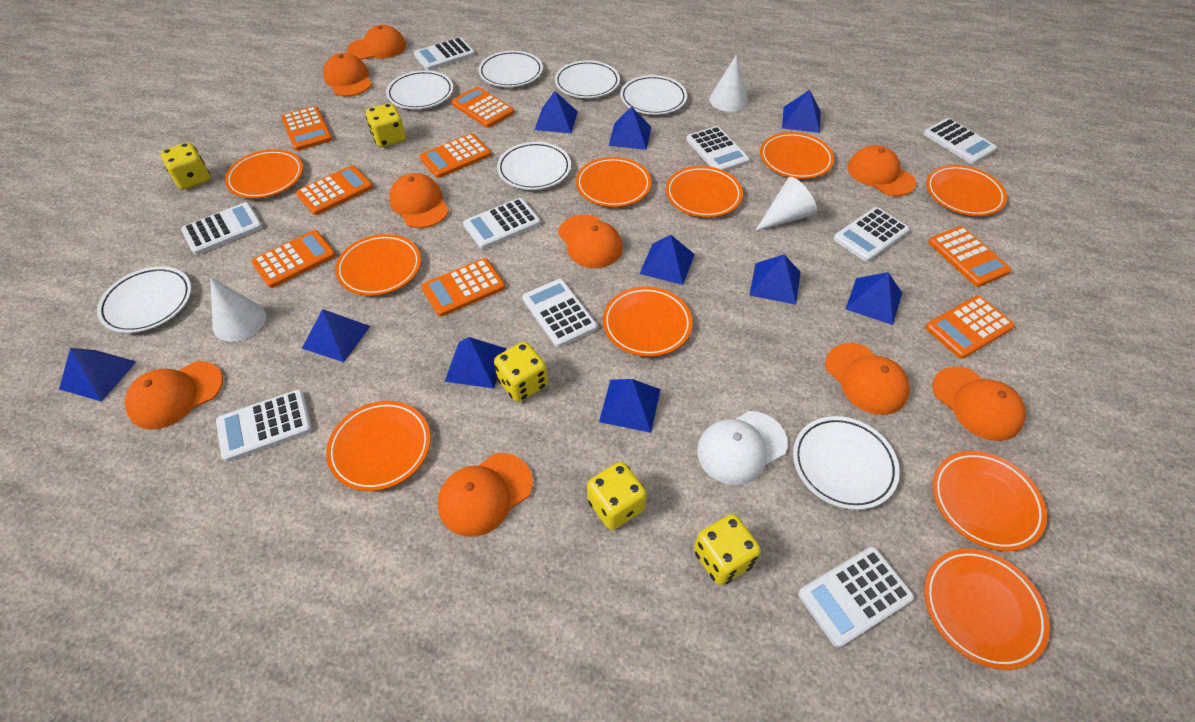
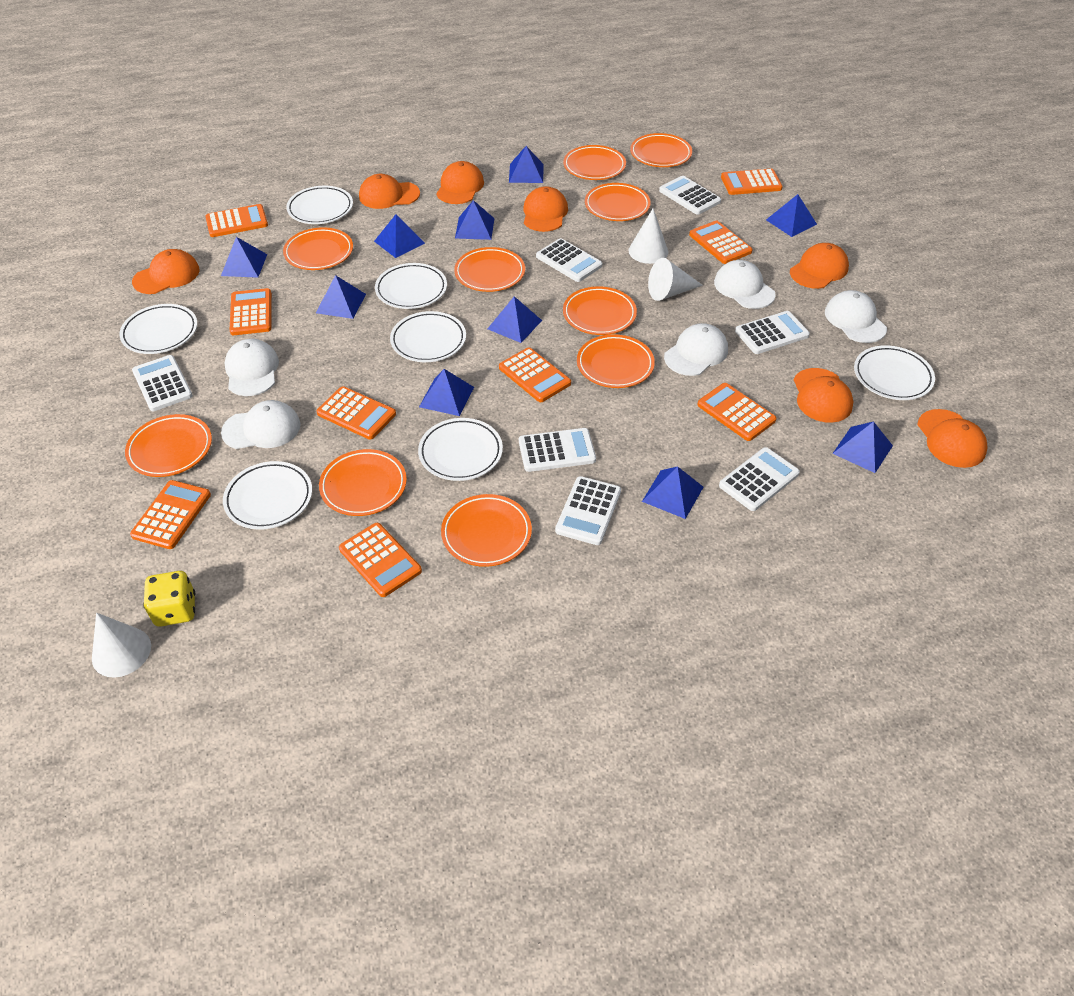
orange calculator: 8 -> 9
orange cap: 9 -> 7
white calculator: 9 -> 7
white cap: 1 -> 5
yellow dice: 5 -> 1

